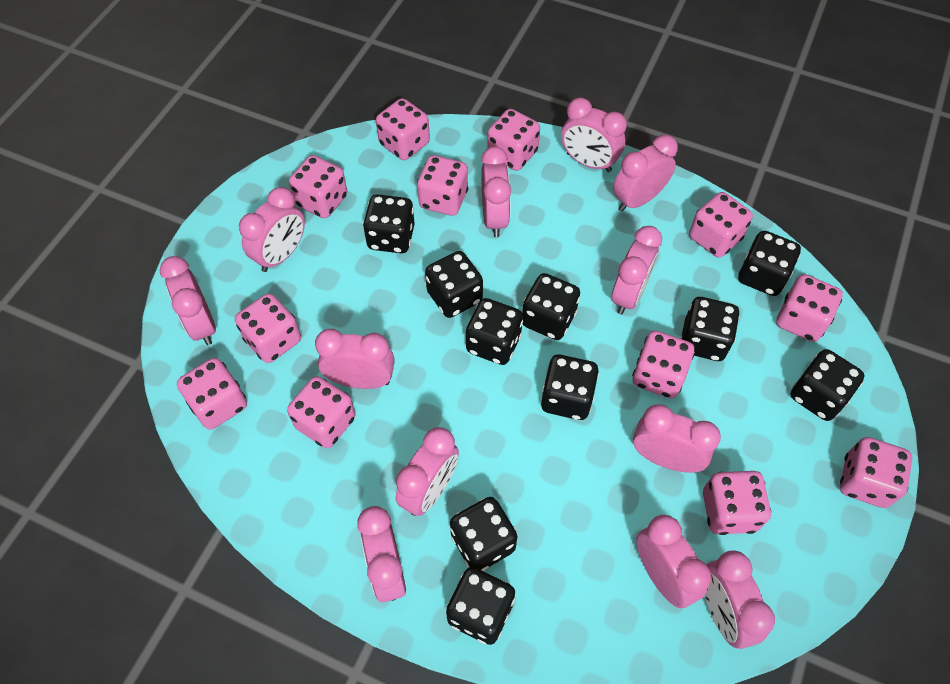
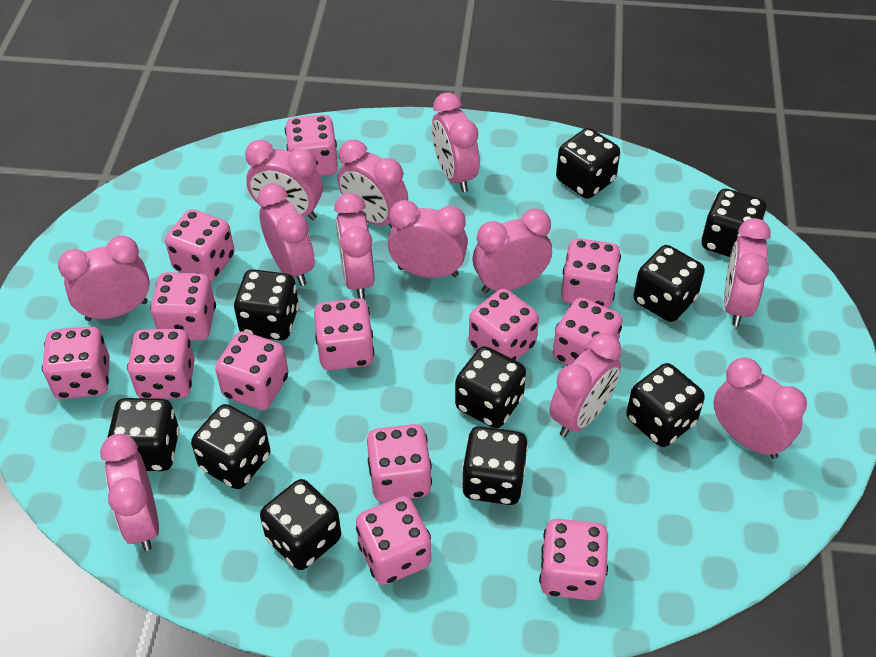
pink dice: 12 -> 13

